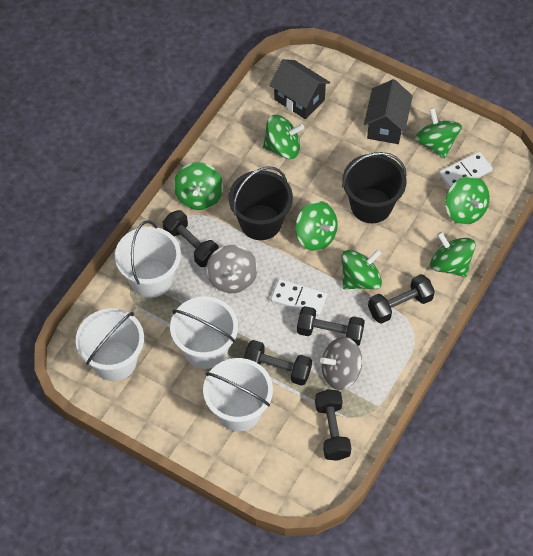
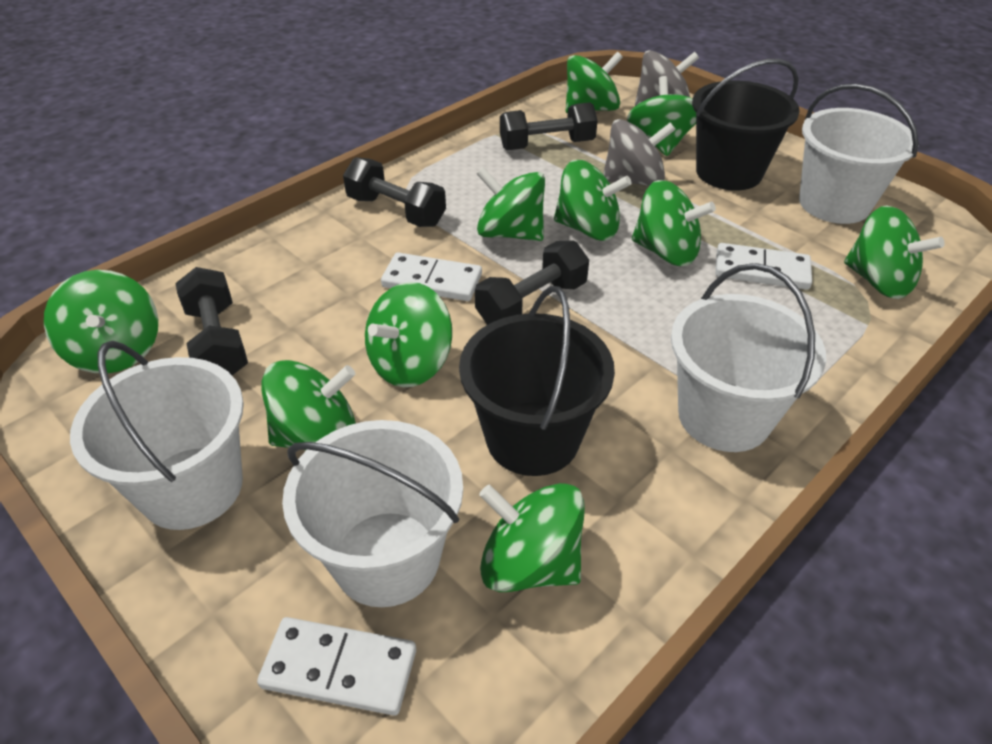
black dumbbell: 5 -> 4
black house: 2 -> 0
green spinning top: 7 -> 10
white domino: 2 -> 3

